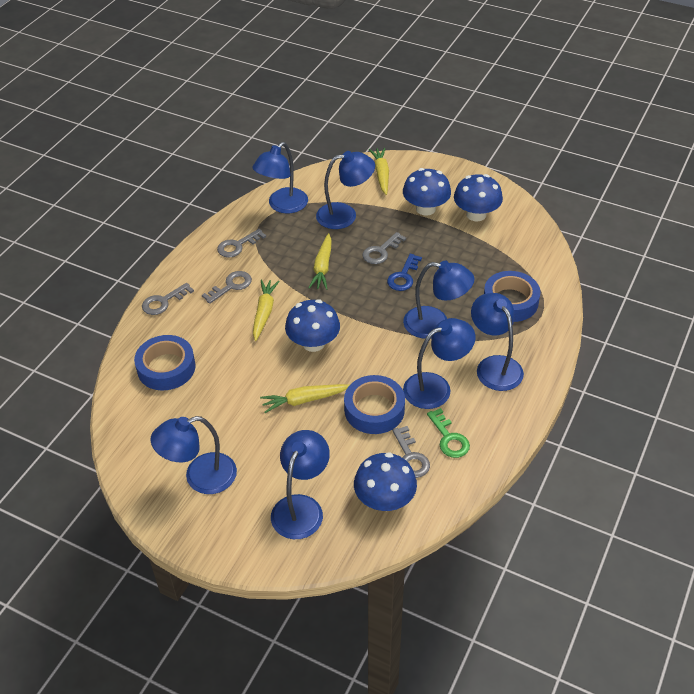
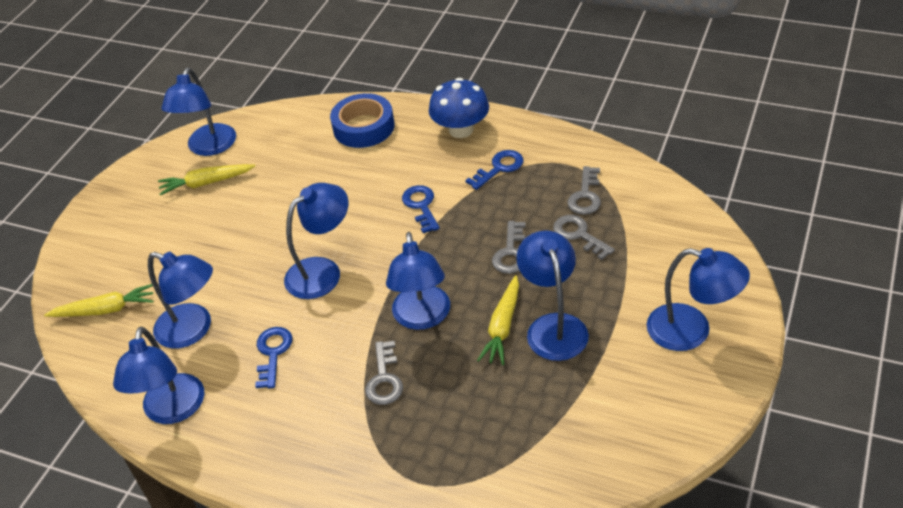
blue key: 1 -> 3
blue mushroom: 4 -> 1
blue tape: 3 -> 1
green key: 1 -> 0
grey key: 5 -> 4
yellow carrot: 4 -> 3

